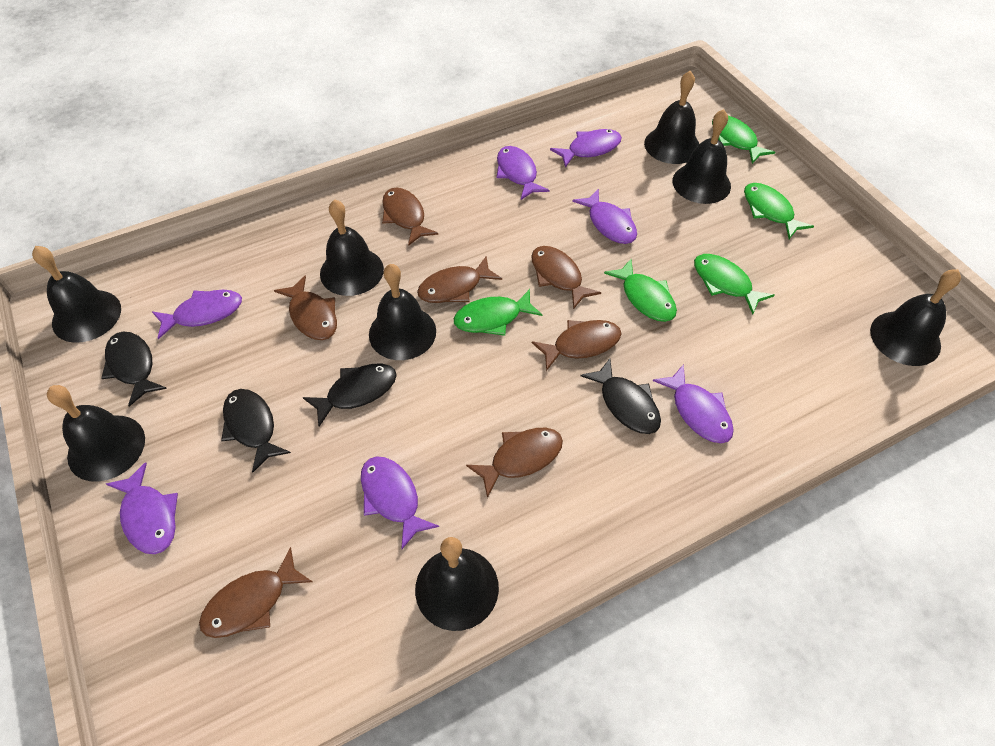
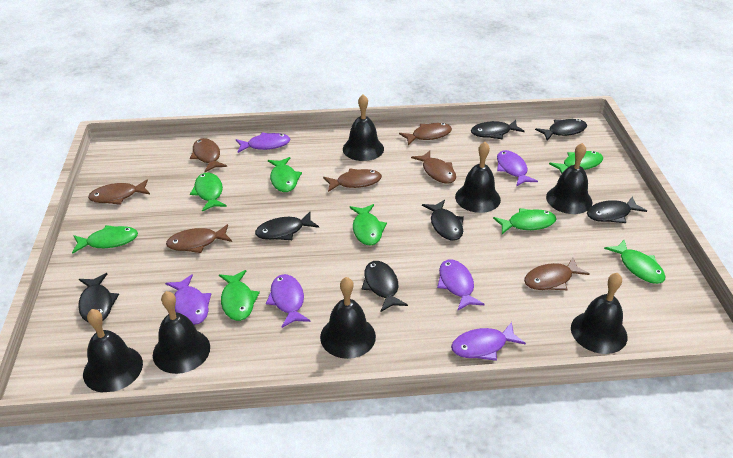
black bell: 8 -> 7
black fish: 4 -> 7
green fish: 5 -> 8
purple fish: 7 -> 6

